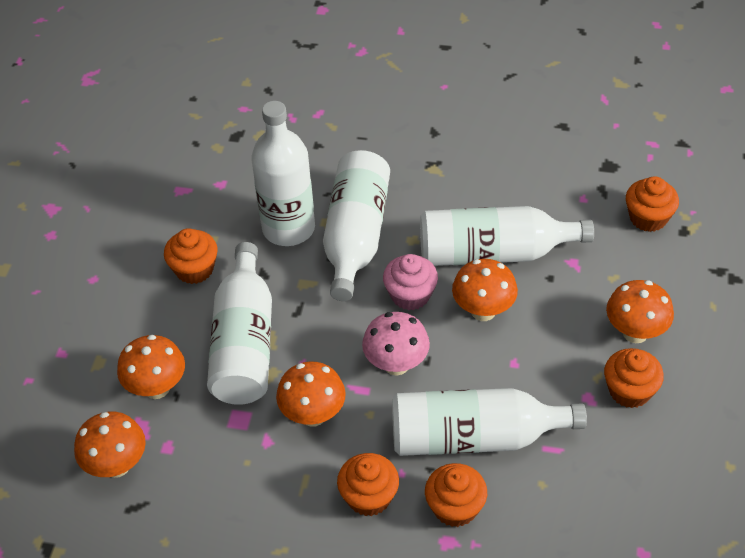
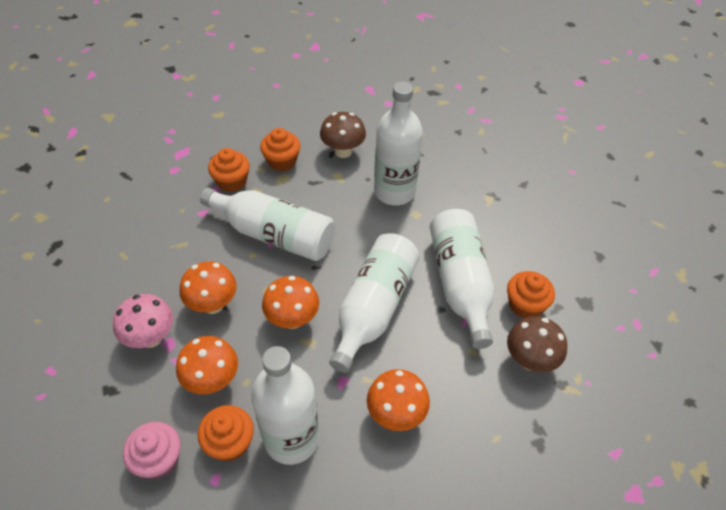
brown mushroom: 0 -> 2
orange cupcake: 5 -> 4
orange mushroom: 5 -> 4

